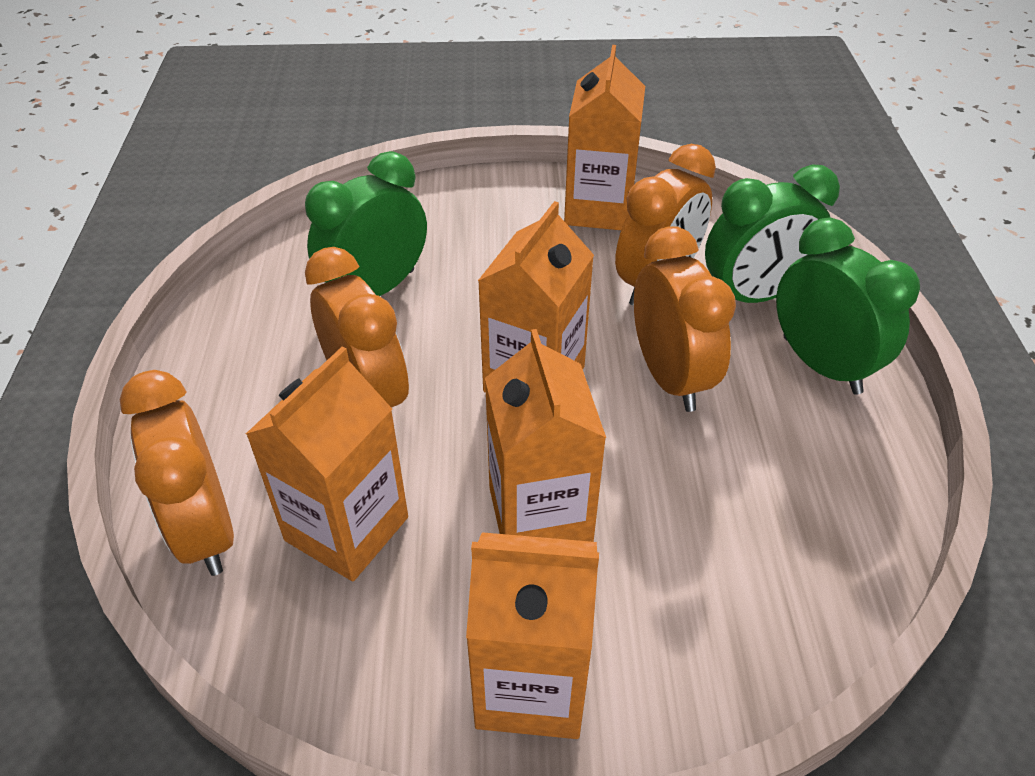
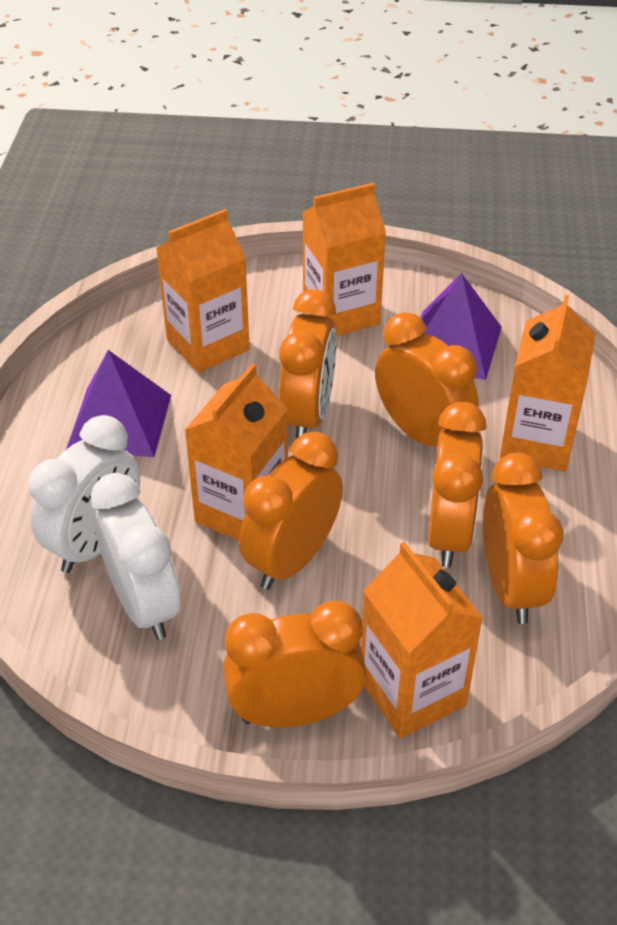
green clock: 3 -> 0
orange clock: 4 -> 6
purple pyramid: 0 -> 2
white clock: 0 -> 2

